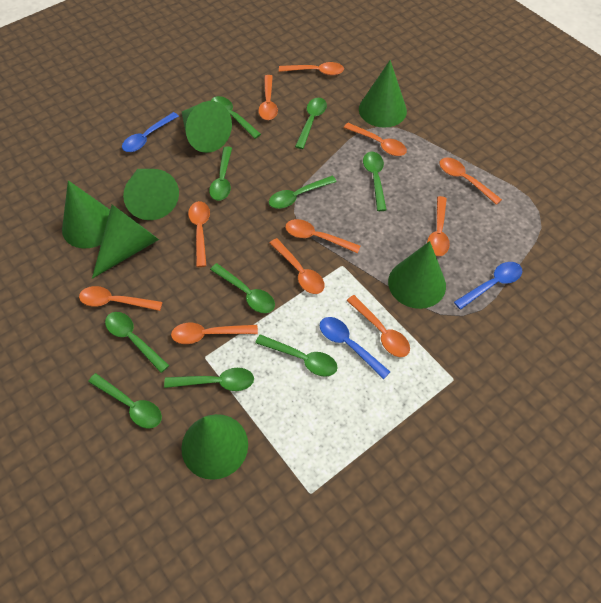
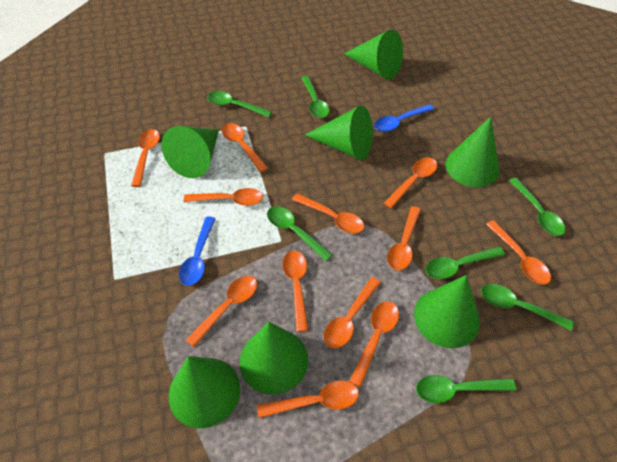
blue spoon: 3 -> 2
green spoon: 10 -> 7
orange spoon: 11 -> 12

